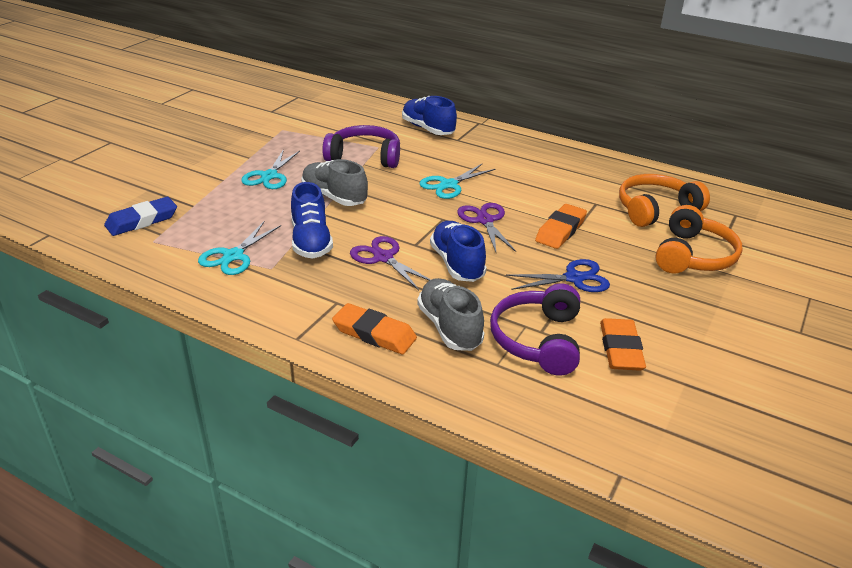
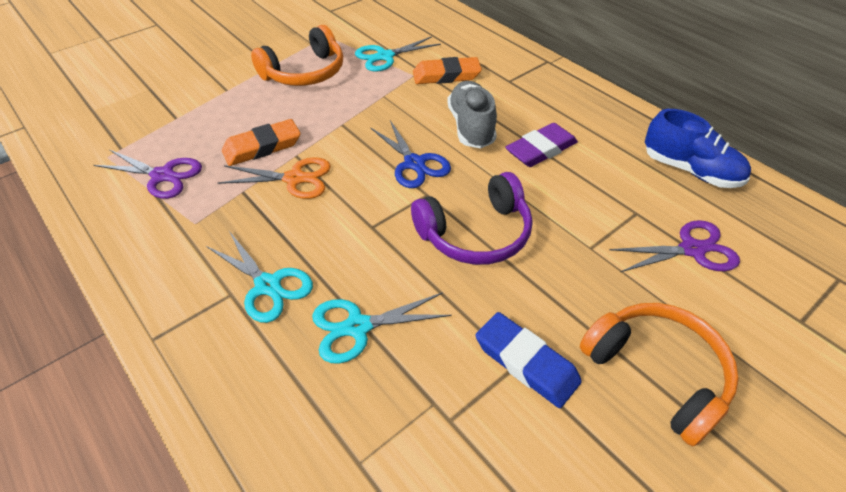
blue shoe: 3 -> 1
grey shoe: 2 -> 1
orange eraser: 3 -> 2
orange scissors: 0 -> 1
purple eraser: 0 -> 1
purple headphones: 2 -> 1

